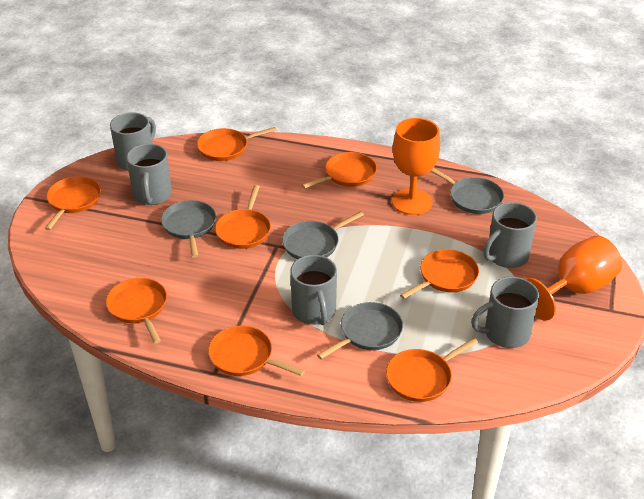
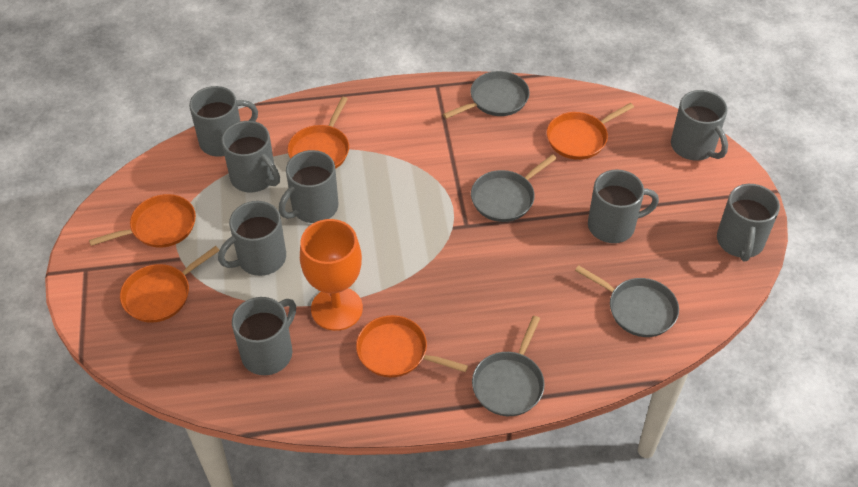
grey mug: 5 -> 8
orange goblet: 2 -> 1
orange pan: 8 -> 5

